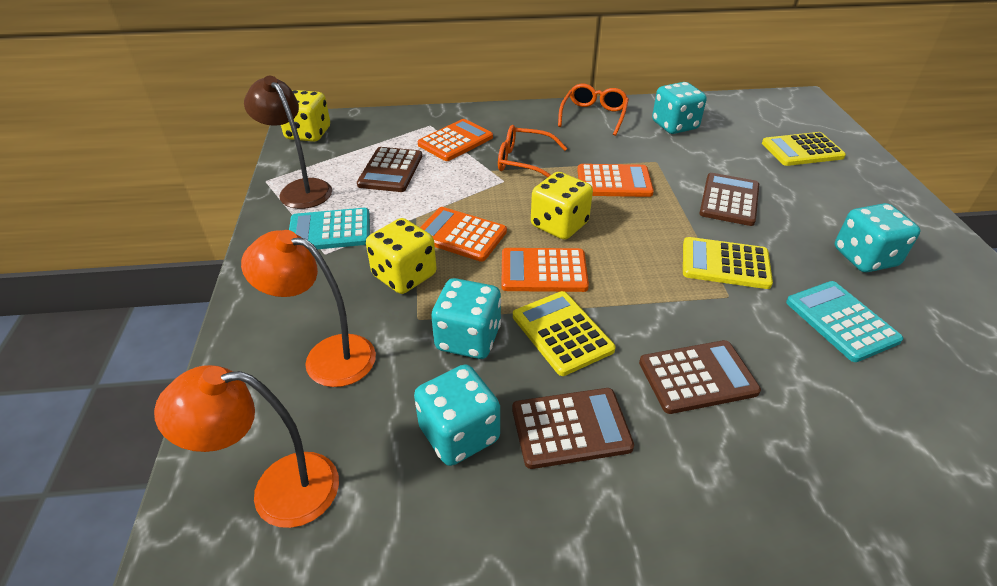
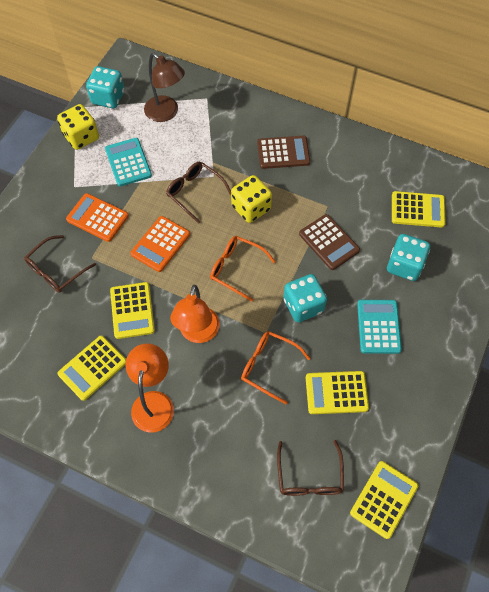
brown calculator: 4 -> 2
brown glasses: 0 -> 3
orange calculator: 4 -> 2
turquoise dice: 4 -> 3
yellow calculator: 3 -> 5
yellow dice: 3 -> 2

